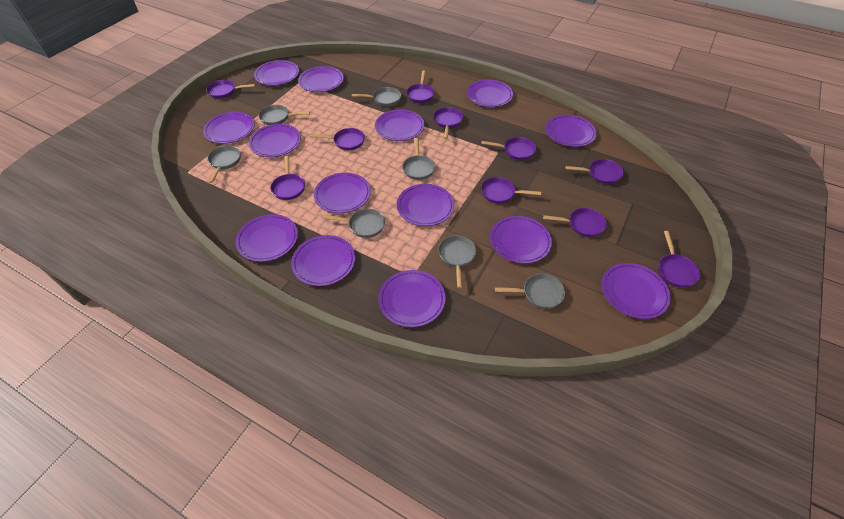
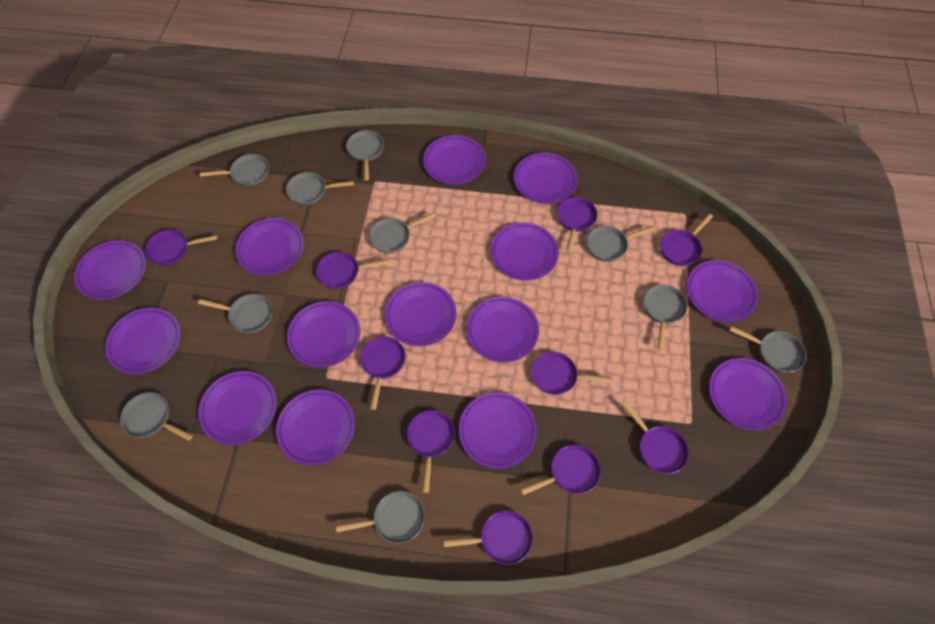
grey pan: 7 -> 10

